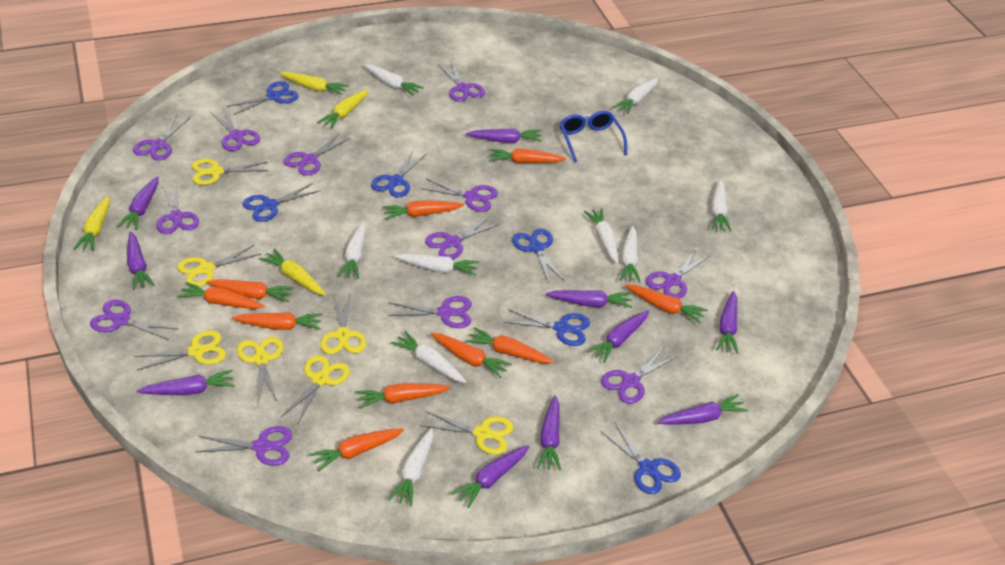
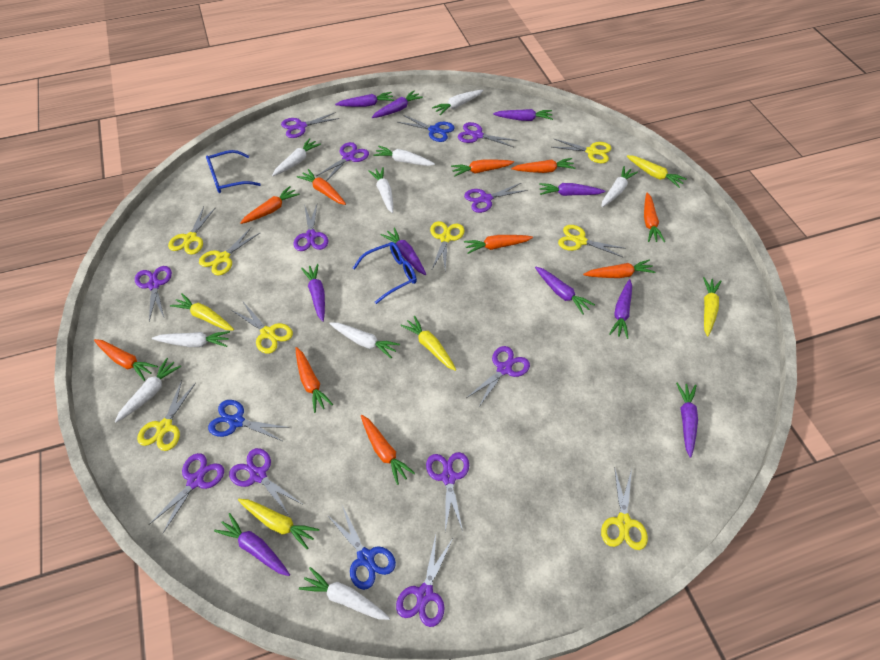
blue glasses: 1 -> 2
blue scissors: 6 -> 3
purple scissors: 12 -> 11
yellow carrot: 4 -> 5
yellow scissors: 7 -> 8

